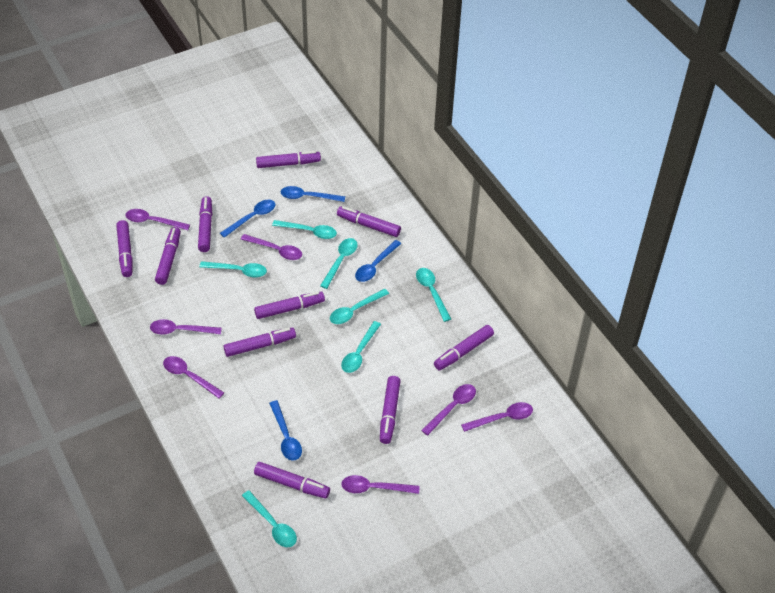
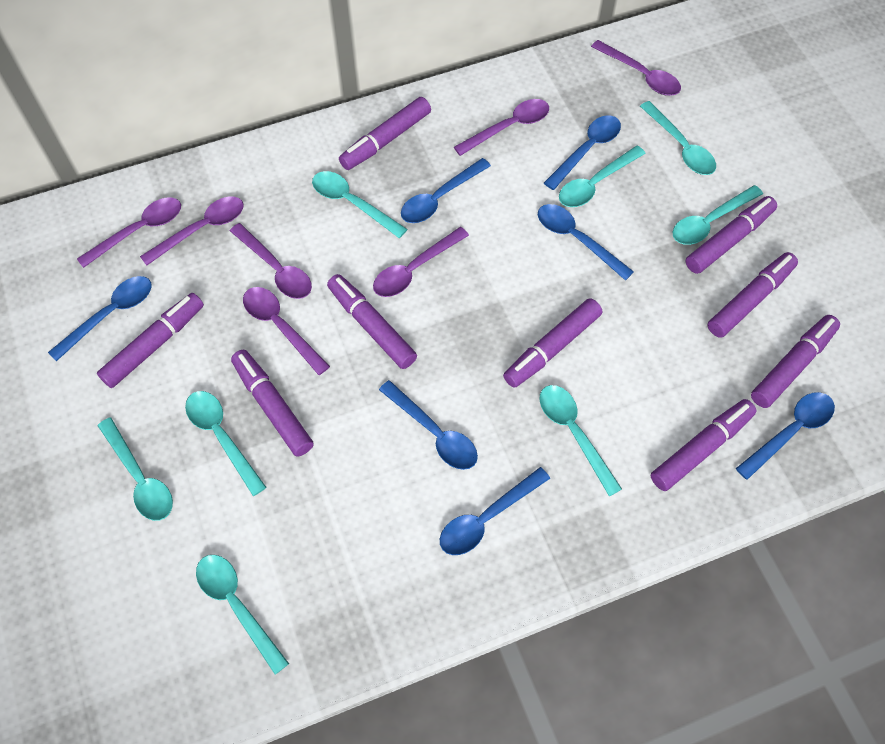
blue spoon: 4 -> 7
purple marker: 10 -> 9
turquoise spoon: 7 -> 8

